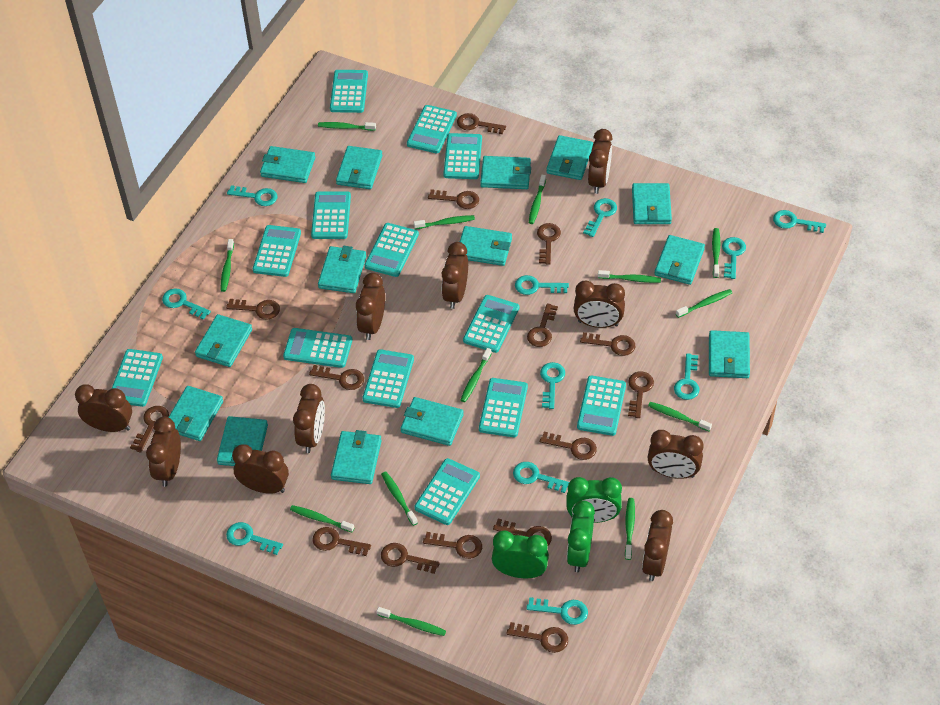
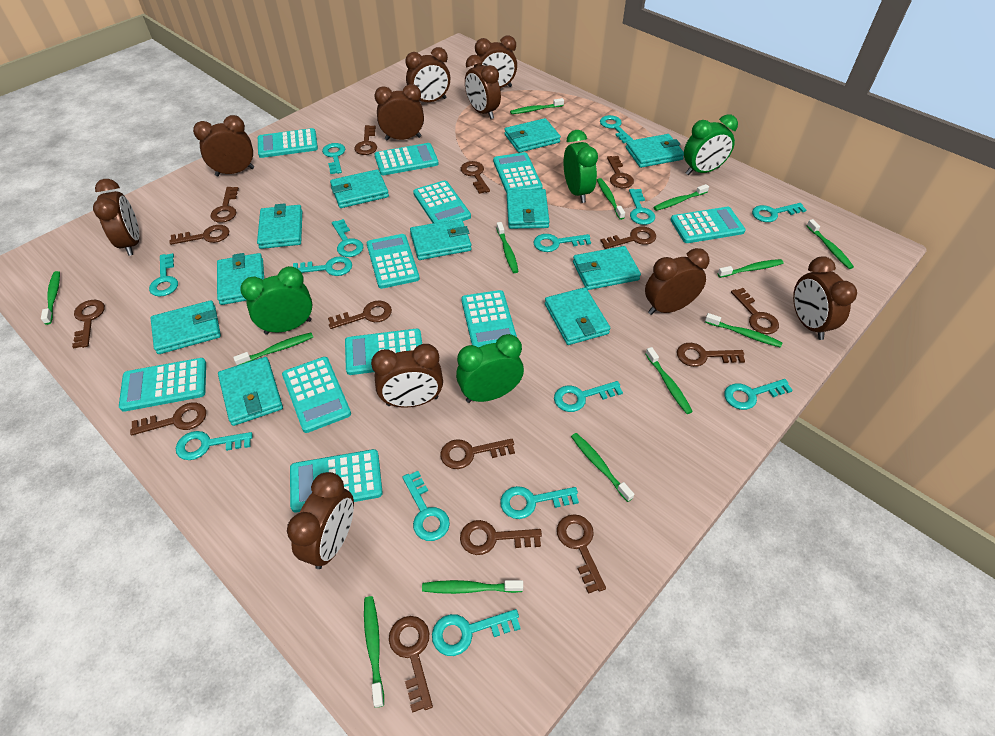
green clock: 3 -> 4
turquoise calculator: 13 -> 11
turquoise key: 11 -> 14
turquoise wallet: 14 -> 11

